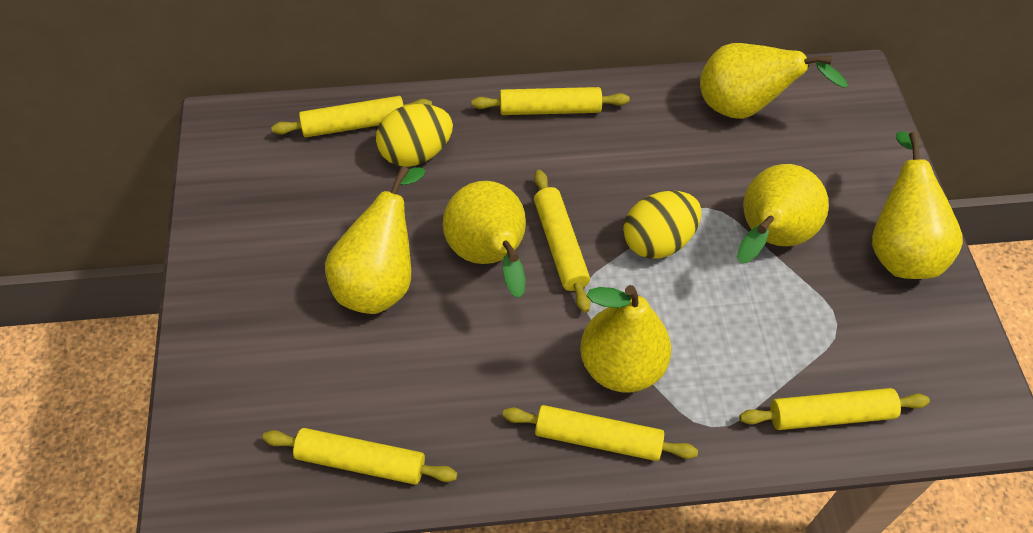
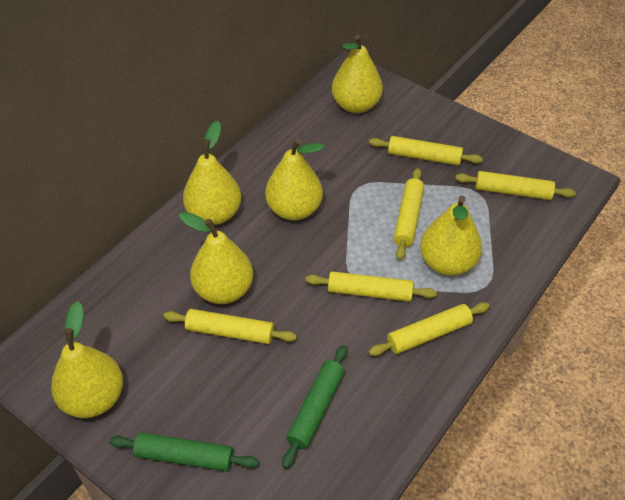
green rolling pin: 0 -> 2
yellow egg: 2 -> 0

